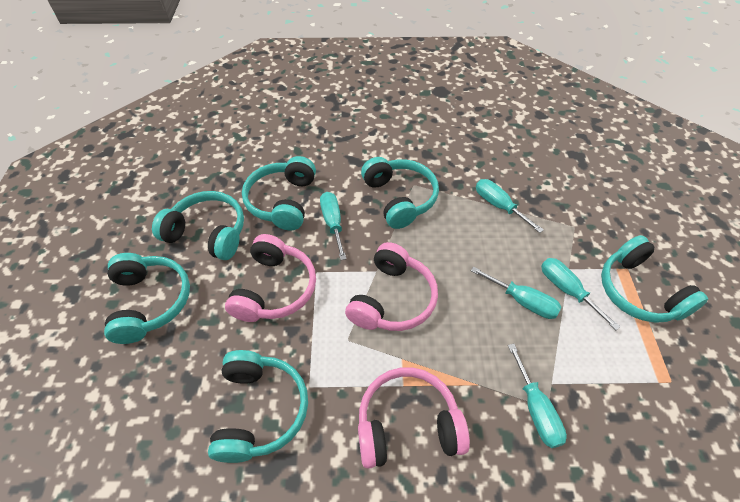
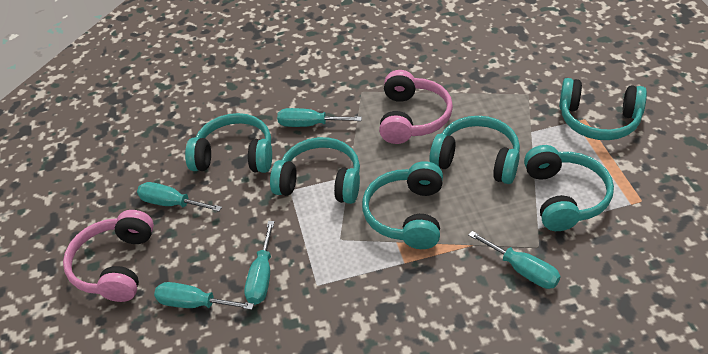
pink headphones: 3 -> 2

